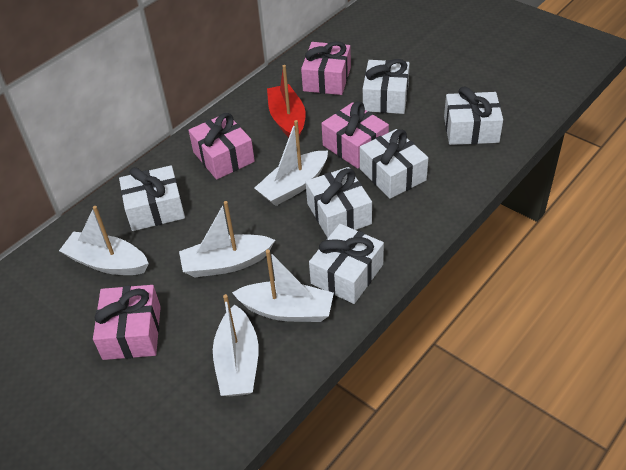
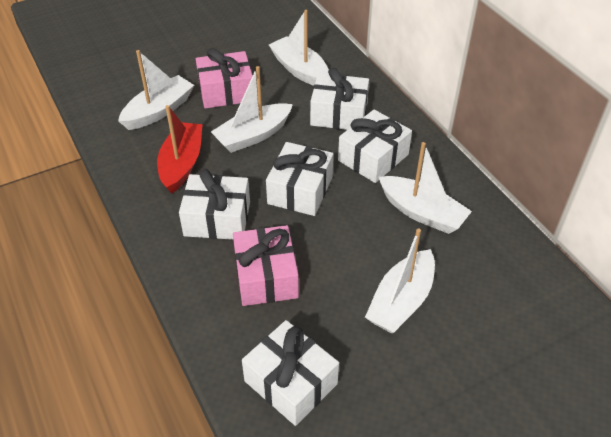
pink gift: 4 -> 2
white gift: 6 -> 5

